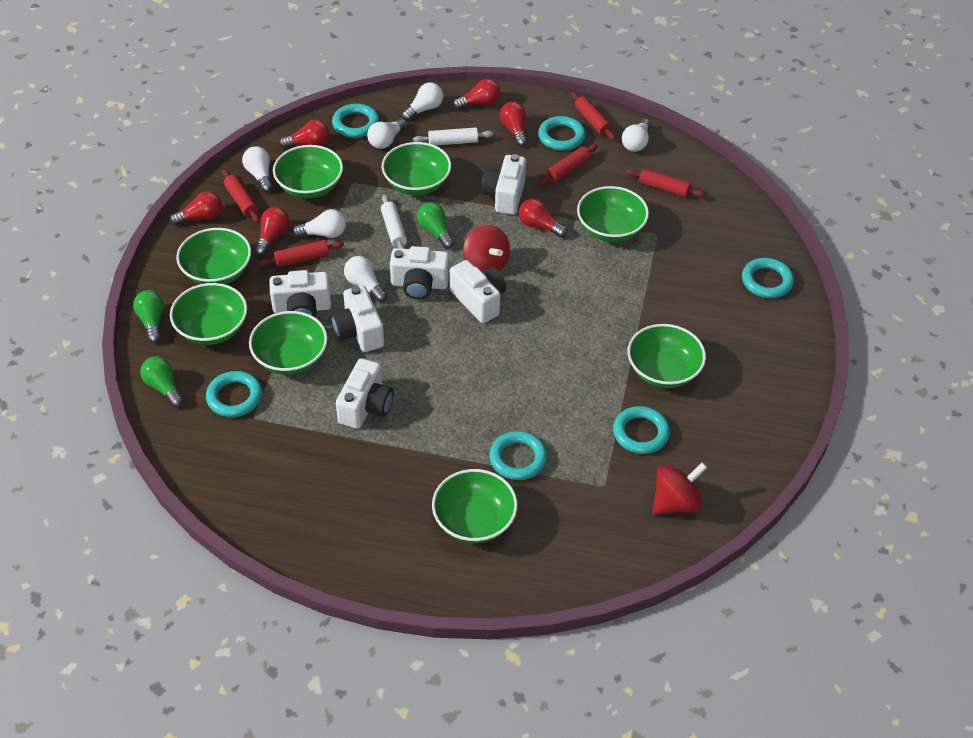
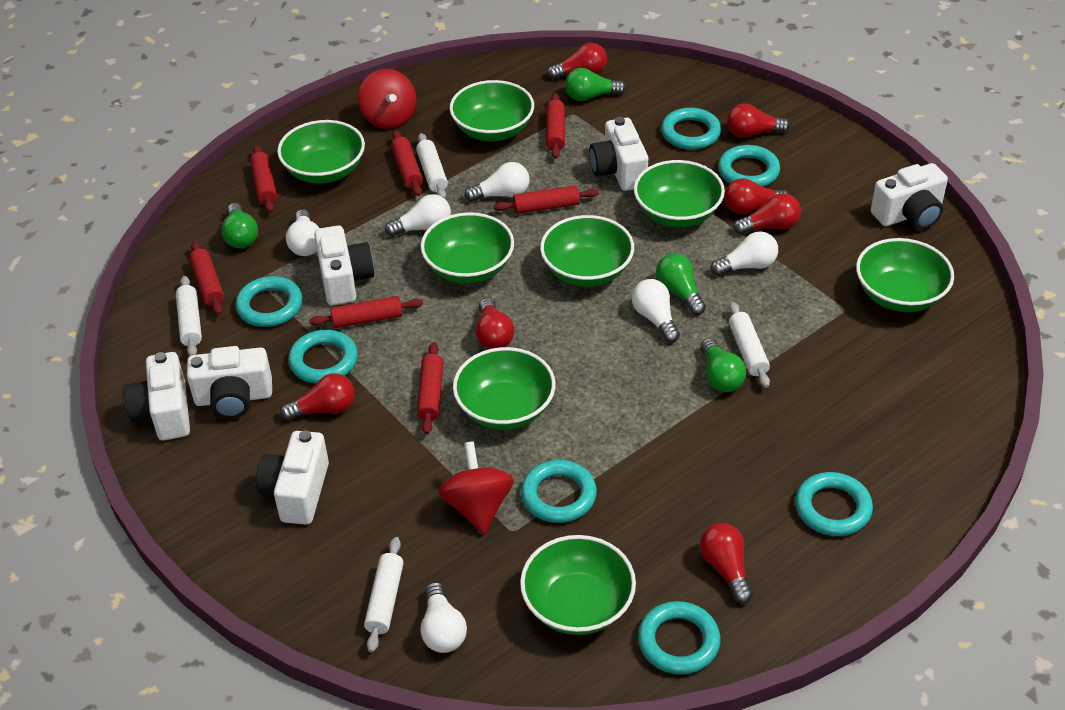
green light bulb: 3 -> 4
red light bulb: 6 -> 7
red rolling pin: 5 -> 7
turquoise ring: 6 -> 7
white rolling pin: 2 -> 4

